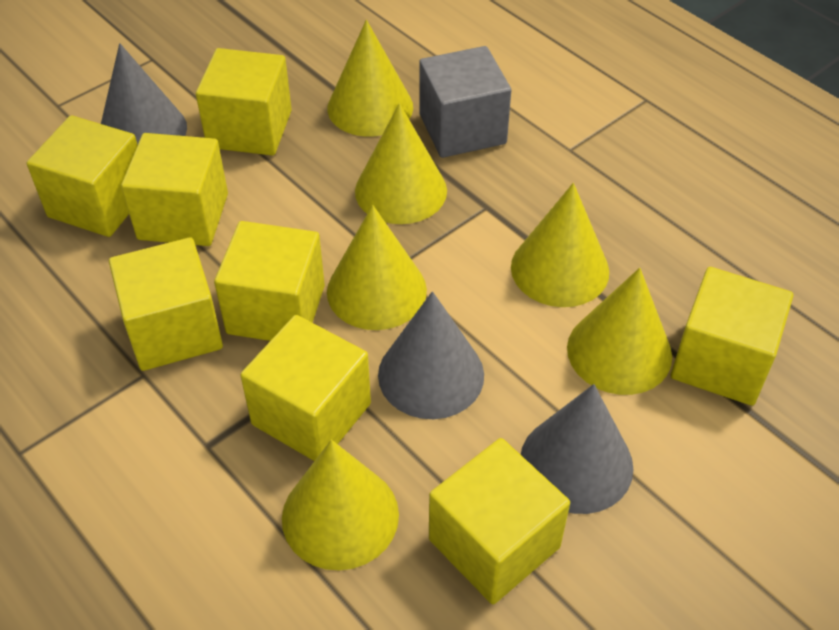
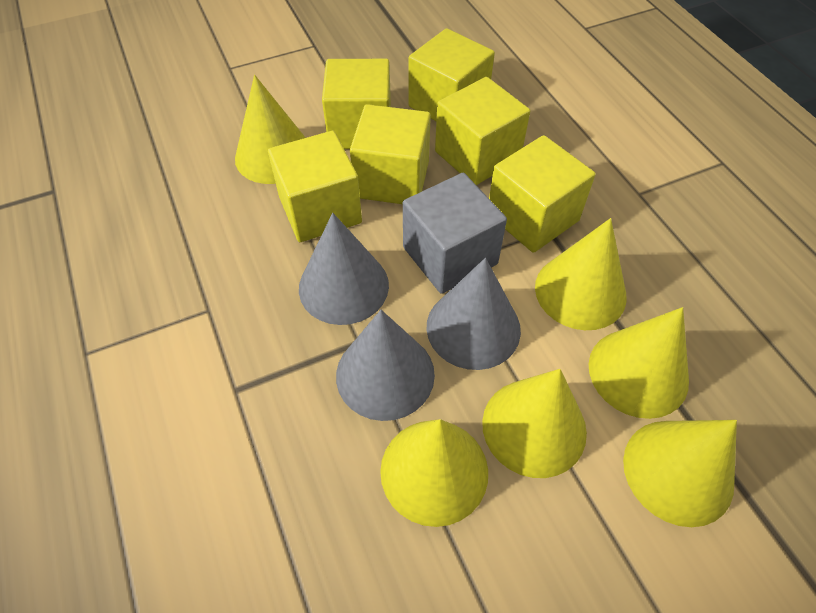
yellow cube: 8 -> 6

